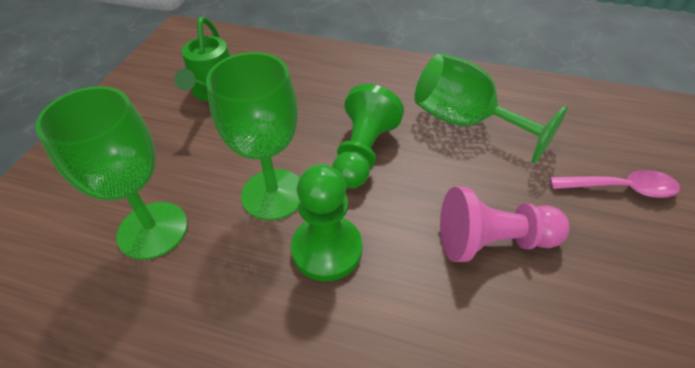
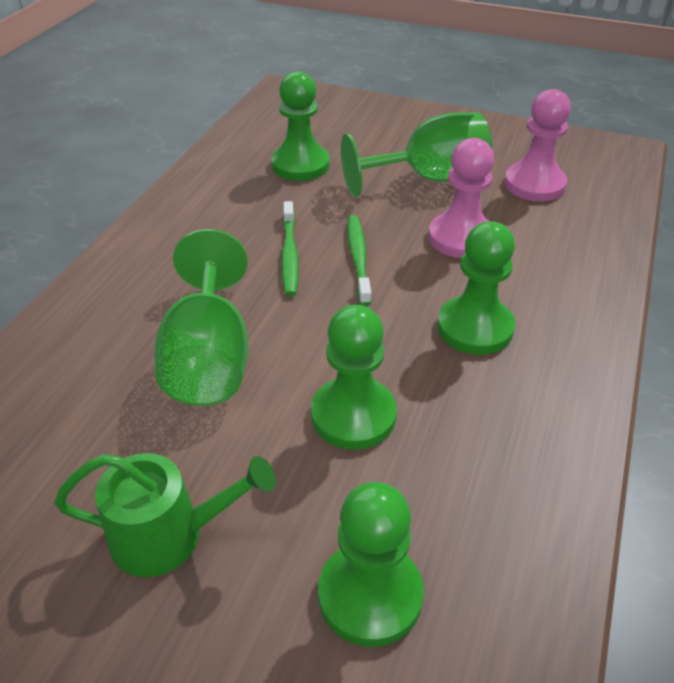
green goblet: 3 -> 2
green pawn: 2 -> 4
green toothbrush: 0 -> 2
pink pawn: 1 -> 2
pink spoon: 1 -> 0

